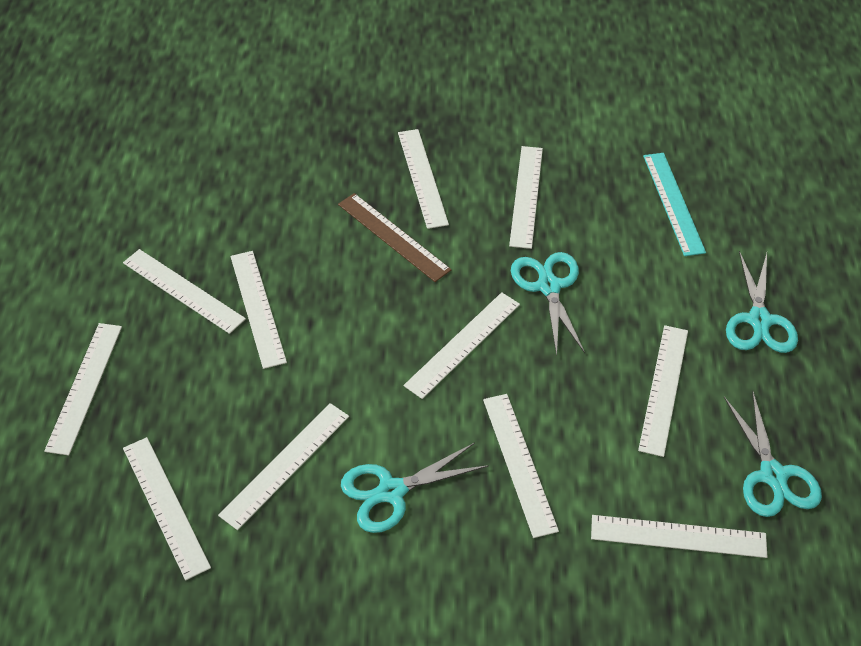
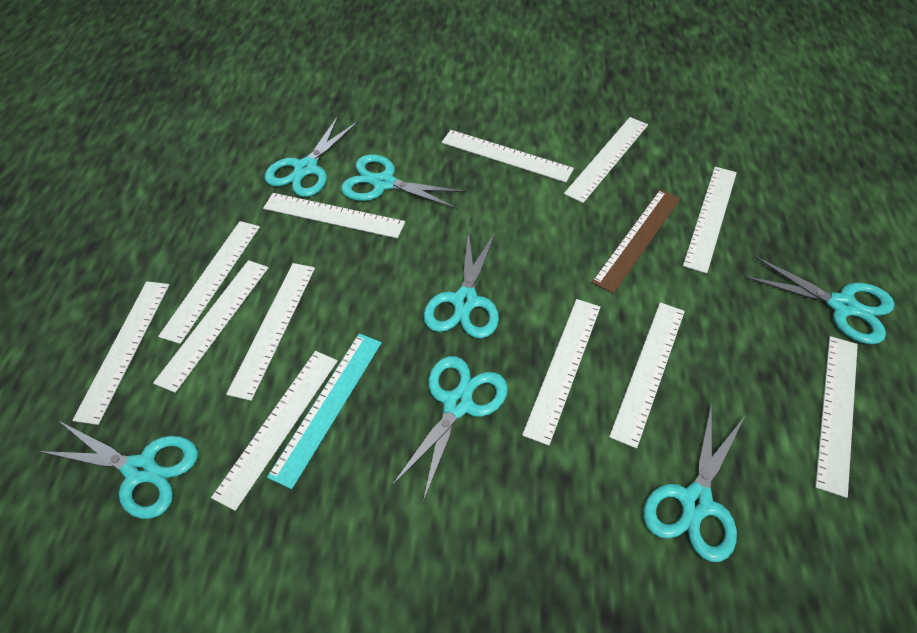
turquoise scissors: 4 -> 7
white ruler: 11 -> 12

